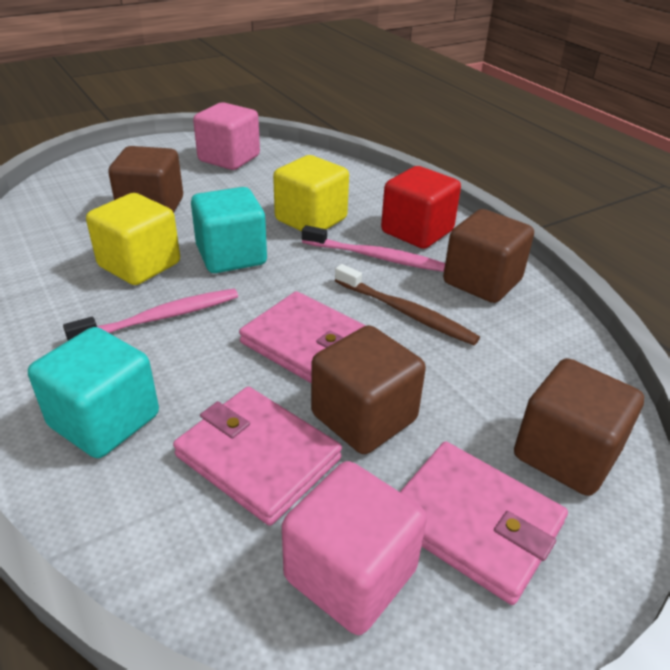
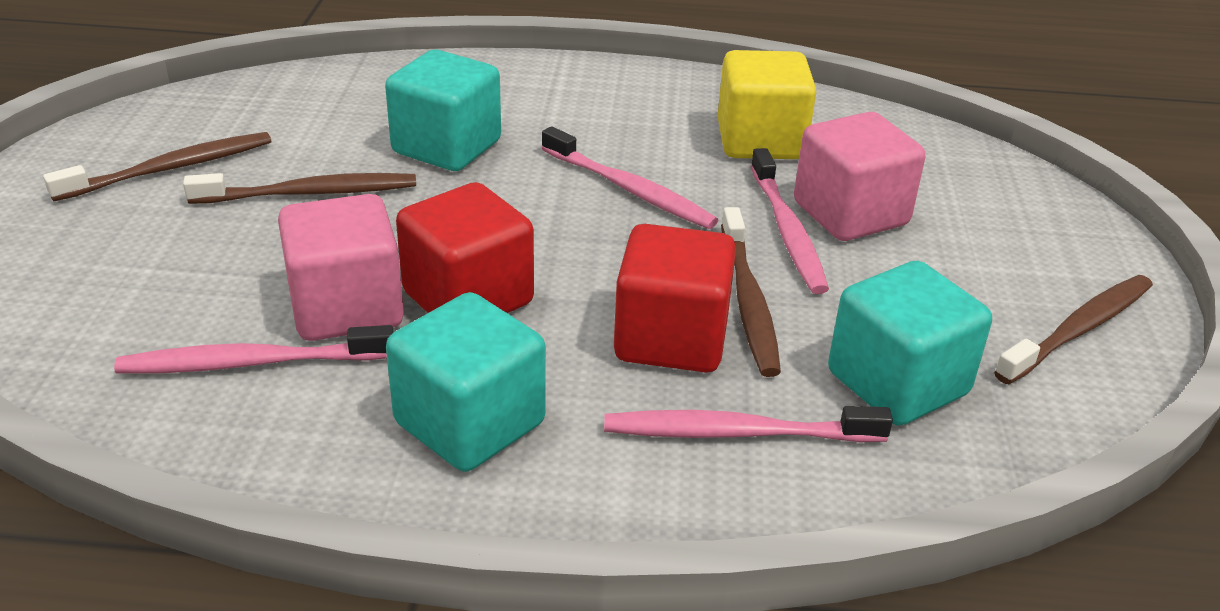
brown cube: 4 -> 0
brown toothbrush: 1 -> 4
pink toothbrush: 2 -> 4
pink wallet: 3 -> 0
red cube: 1 -> 2
turquoise cube: 2 -> 3
yellow cube: 2 -> 1

